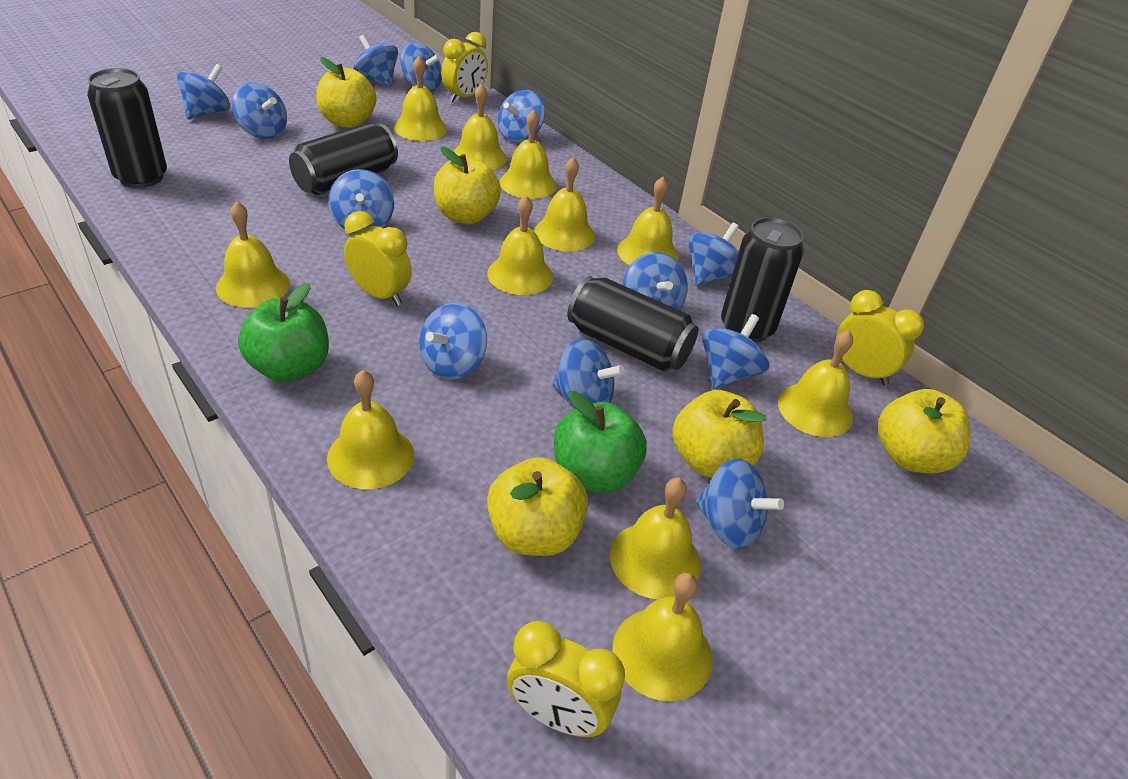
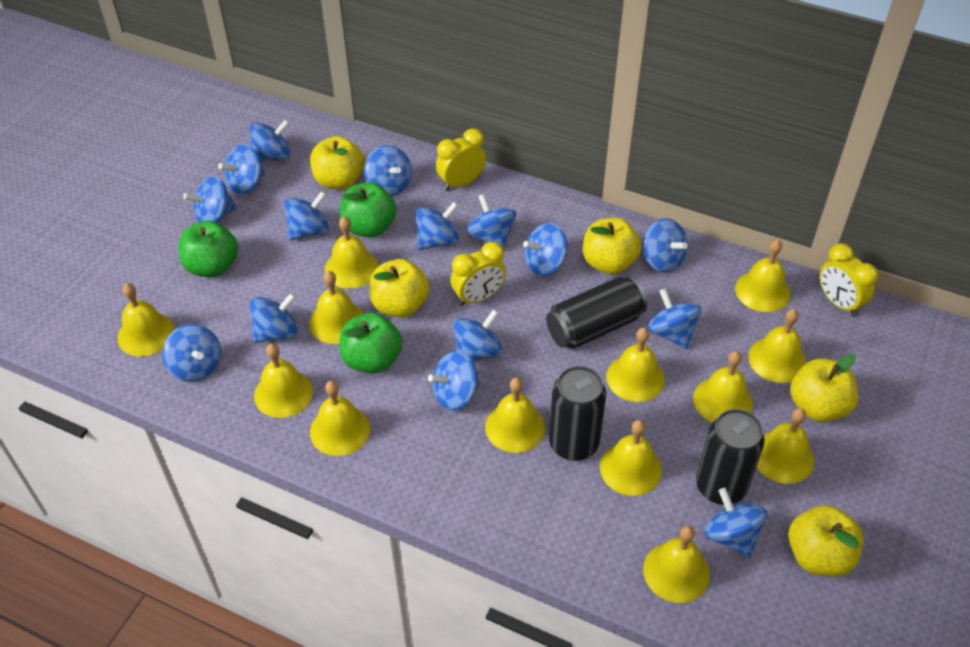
black can: 4 -> 3
blue spinning top: 12 -> 15
green apple: 2 -> 3
yellow bell: 11 -> 13
yellow clock: 4 -> 3

